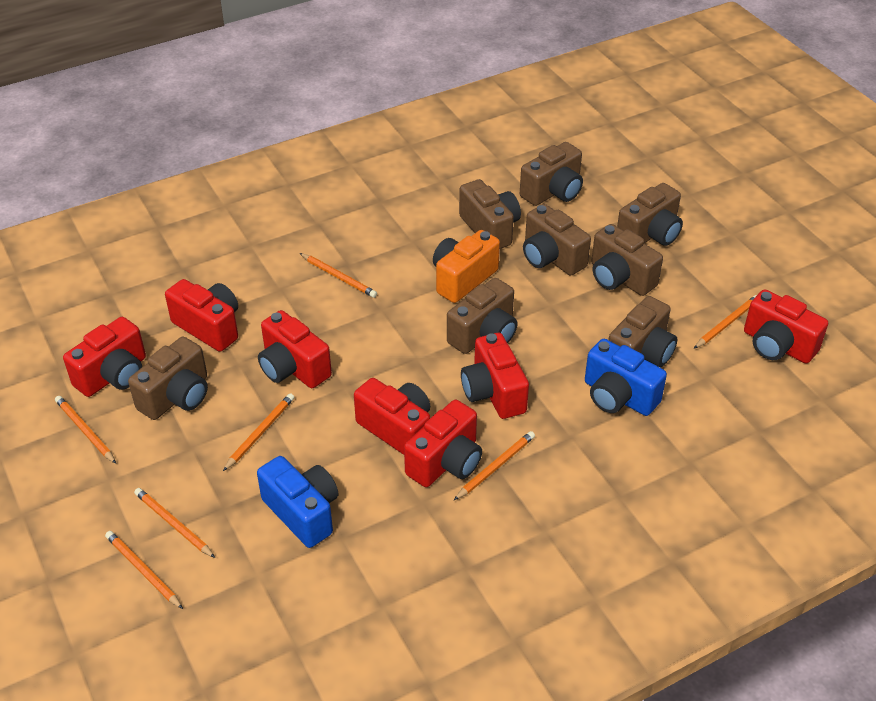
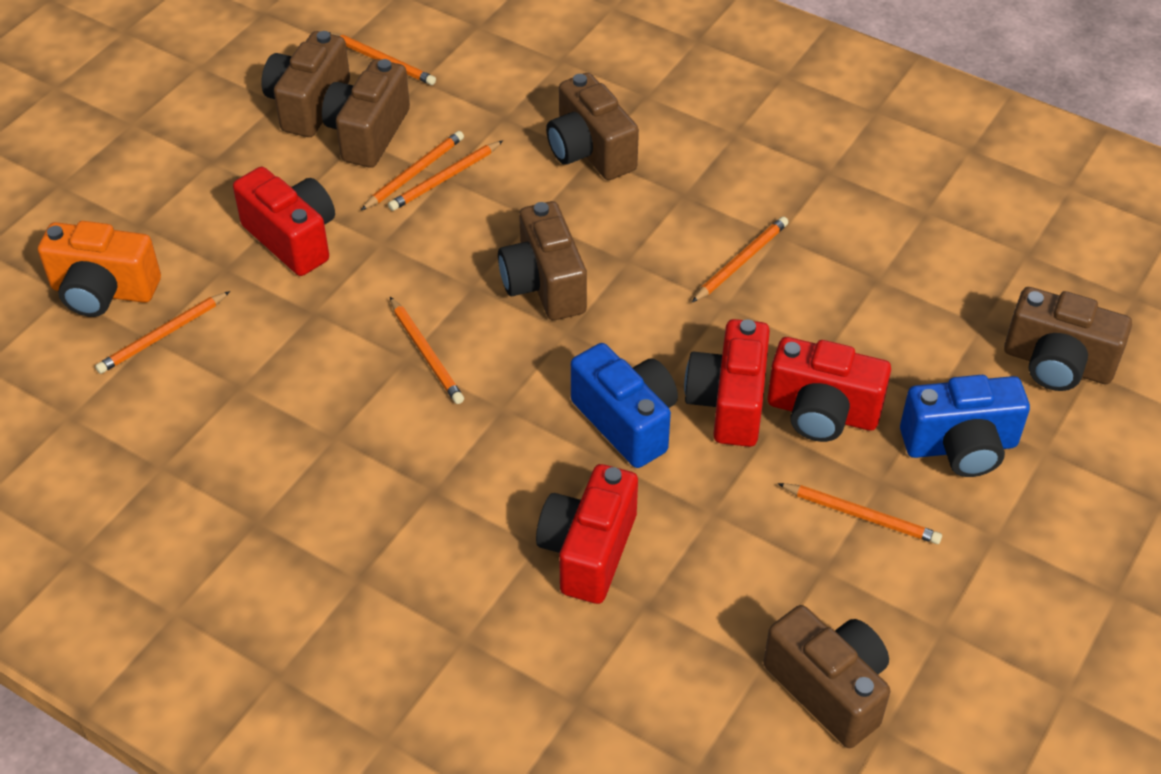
brown camera: 8 -> 6
red camera: 7 -> 4

